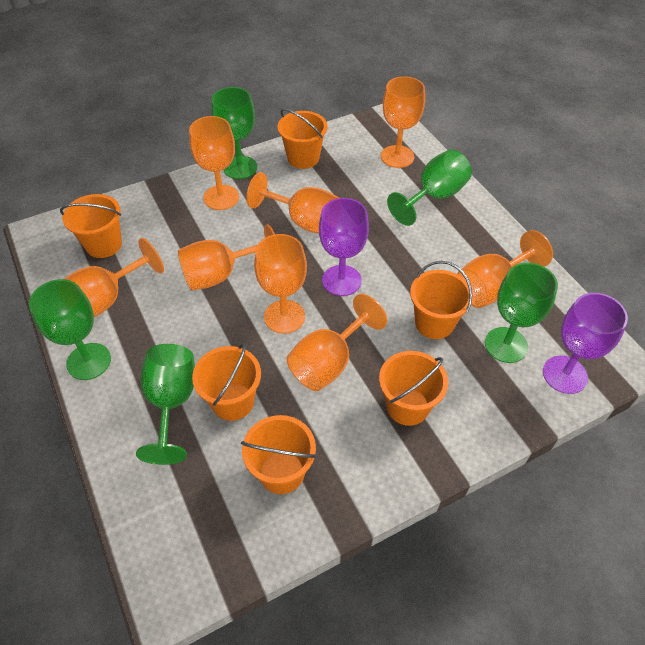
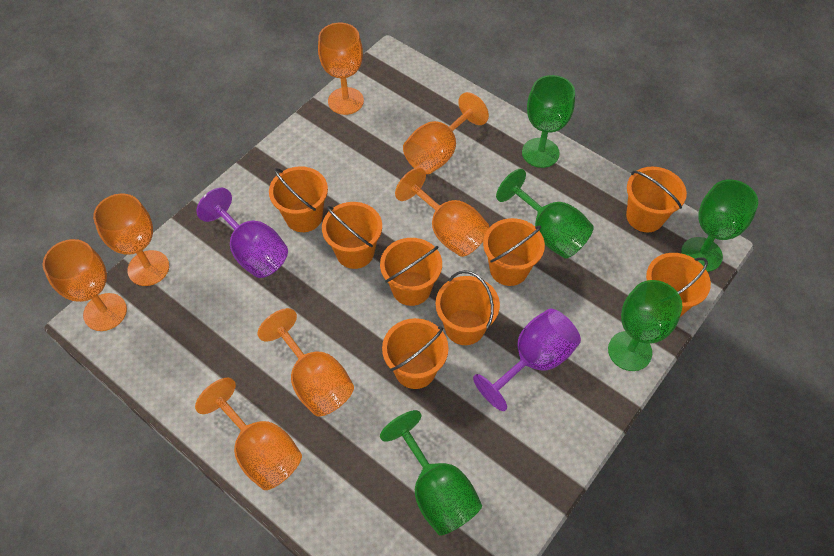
orange bucket: 6 -> 8
orange goblet: 8 -> 7

